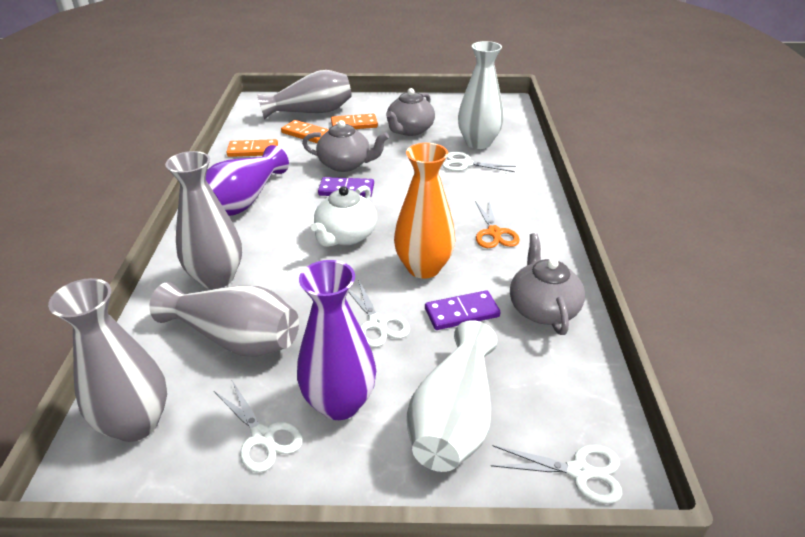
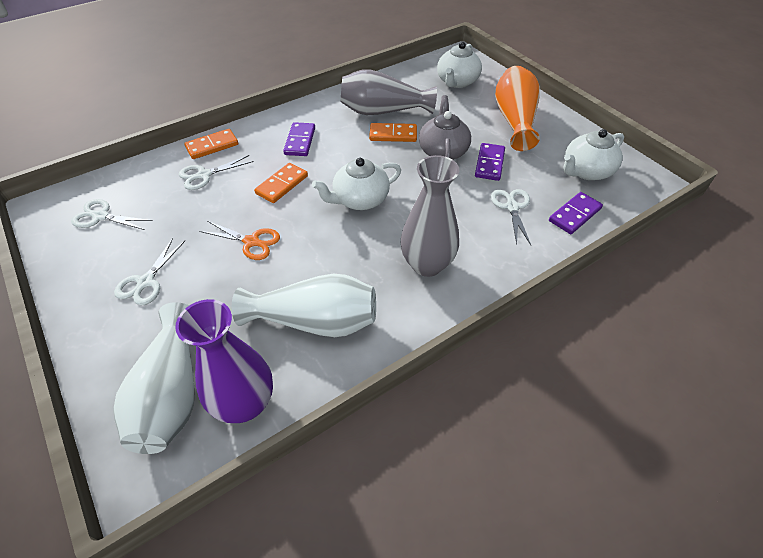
grey teapot: 3 -> 1
grey vase: 4 -> 2
purple domino: 2 -> 3
purple vase: 2 -> 1
white teapot: 1 -> 3

